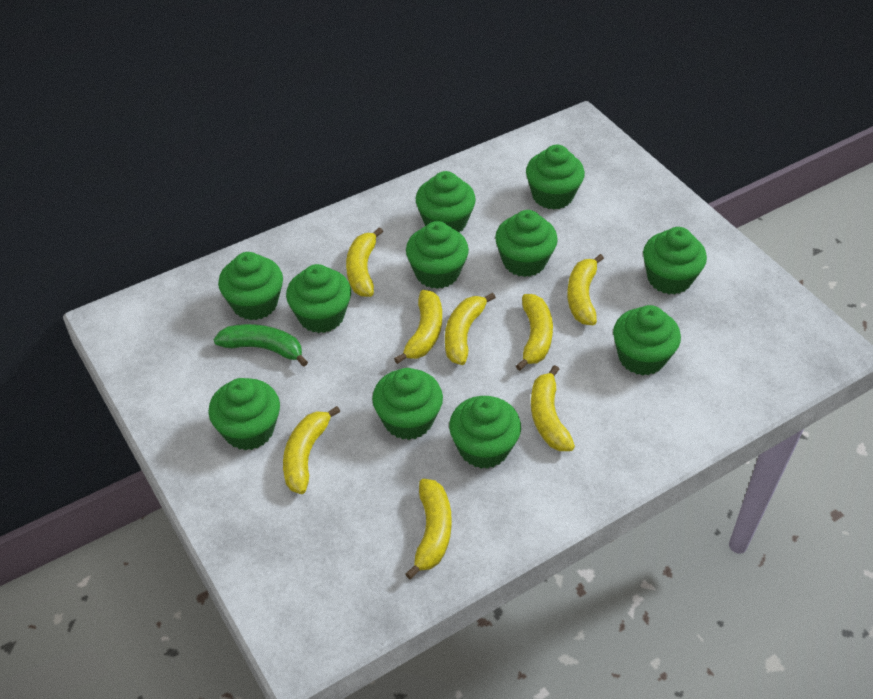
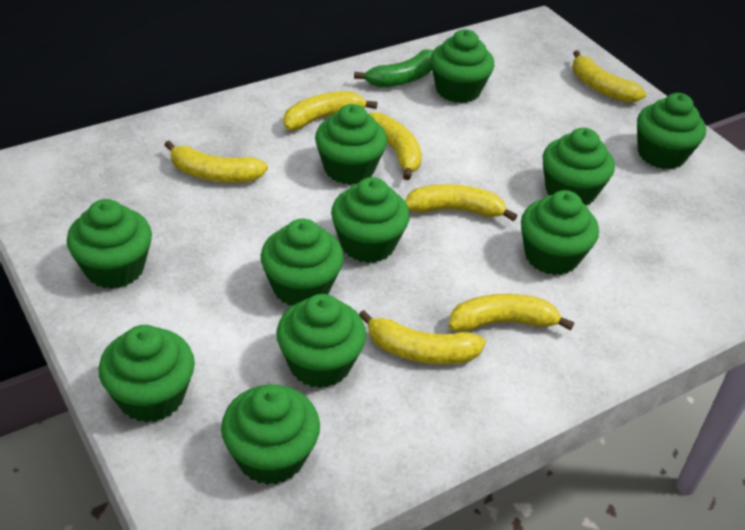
yellow banana: 8 -> 7

